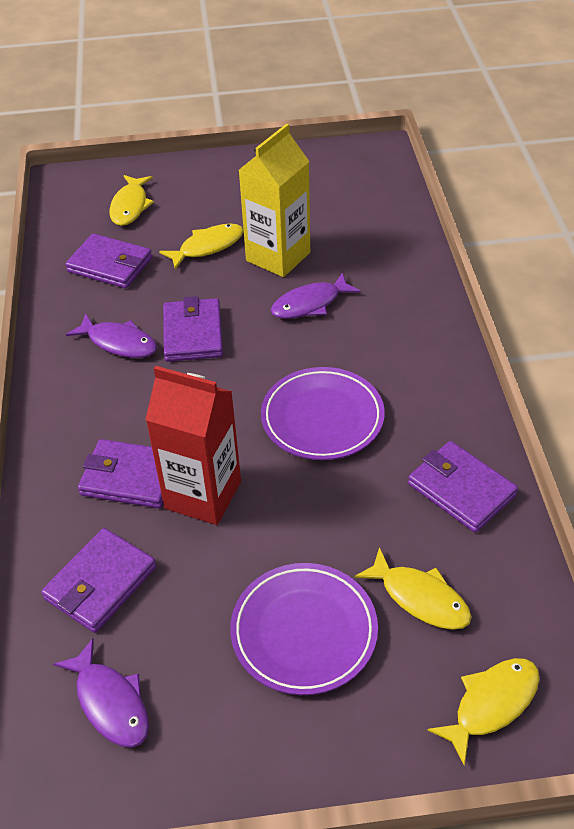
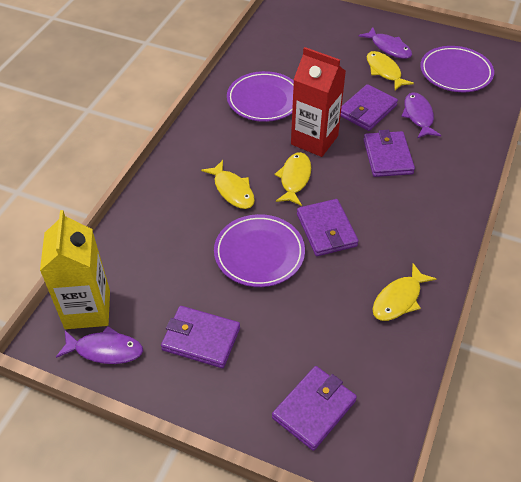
purple plate: 2 -> 3

